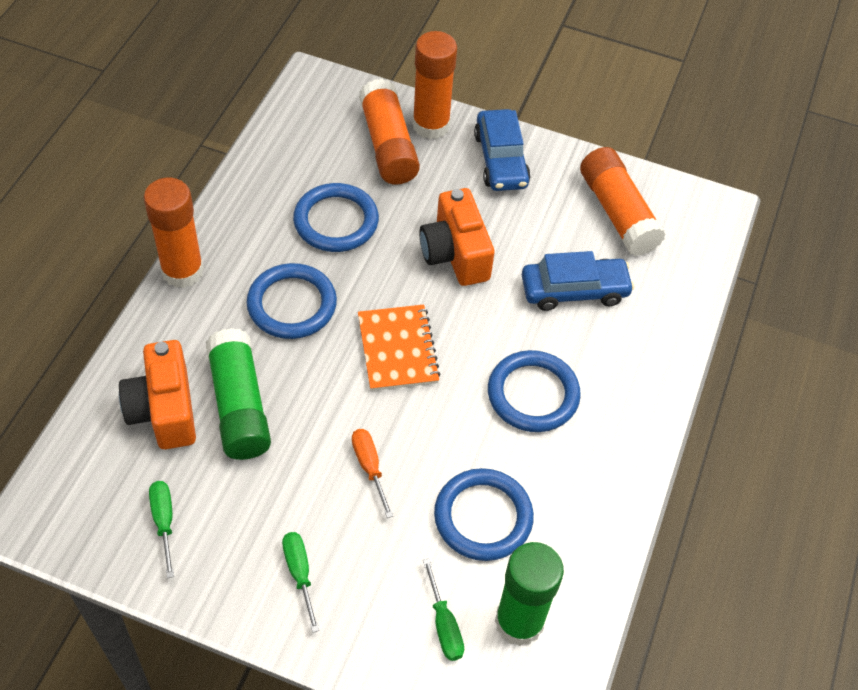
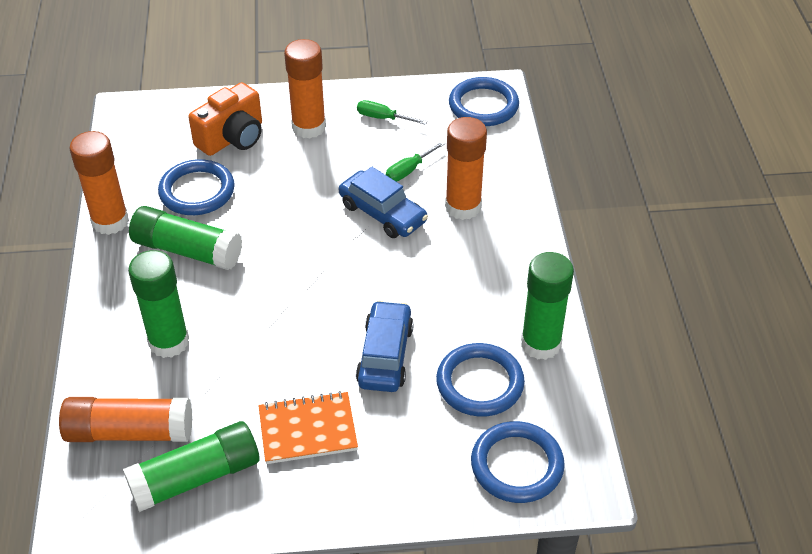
green glue stick: 2 -> 4
green screwdriver: 3 -> 2
orange camera: 2 -> 1
orange screwdriver: 1 -> 0

